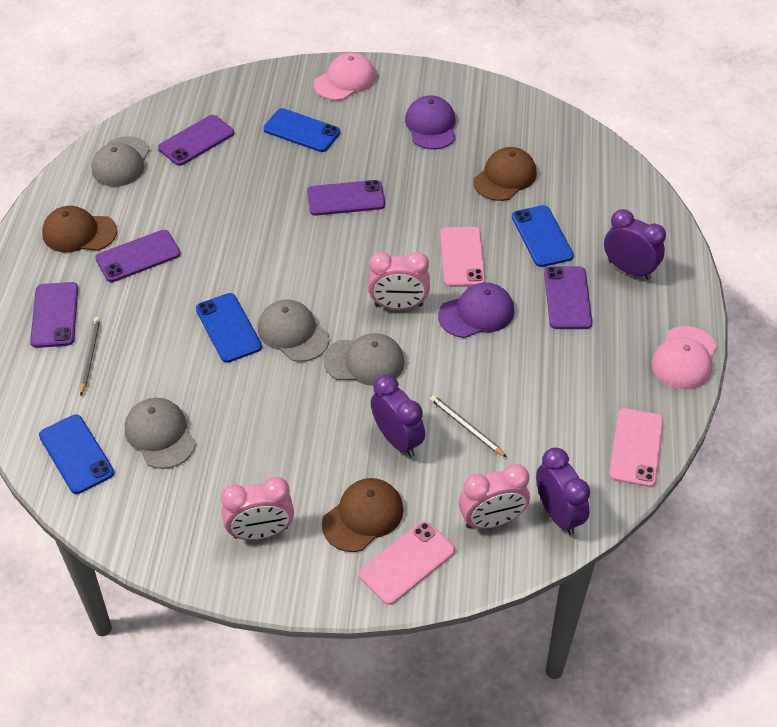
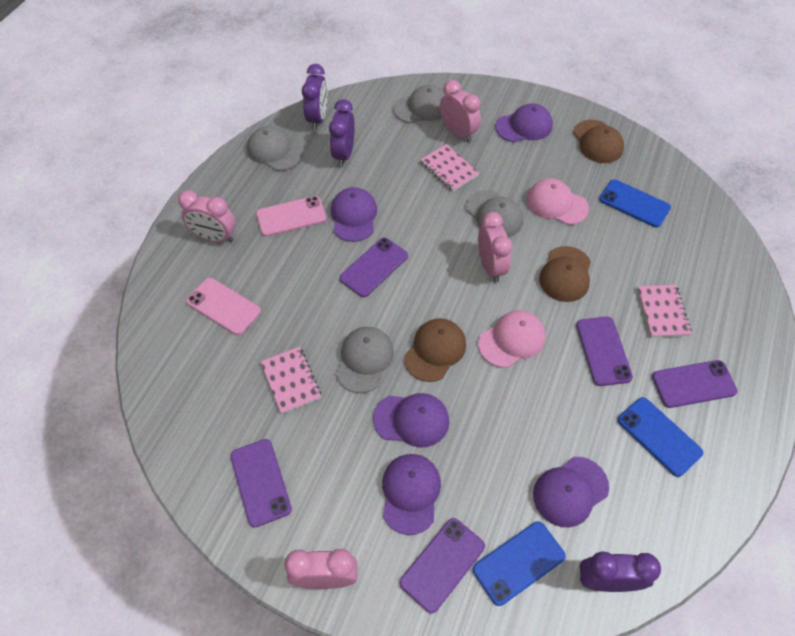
blue phone: 4 -> 3
grey pencil: 2 -> 0
pink clock: 3 -> 4
pink notebook: 0 -> 3
pink phone: 3 -> 2
purple cap: 2 -> 5

